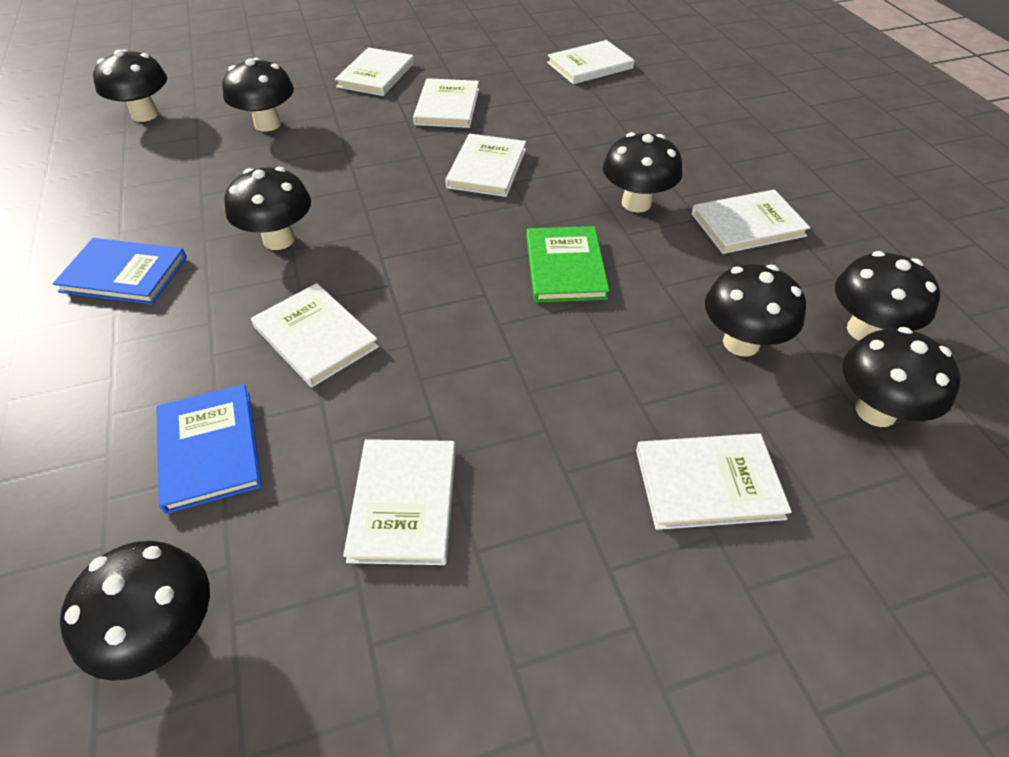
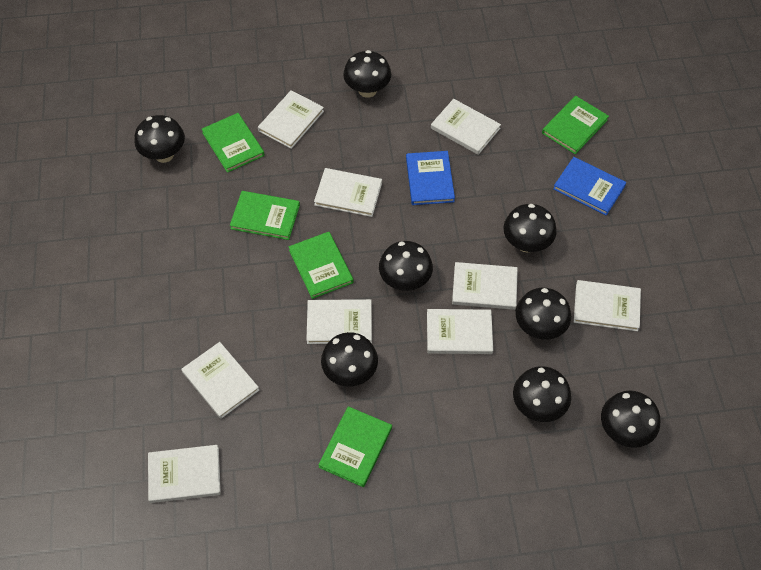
green book: 1 -> 5
white book: 8 -> 9

